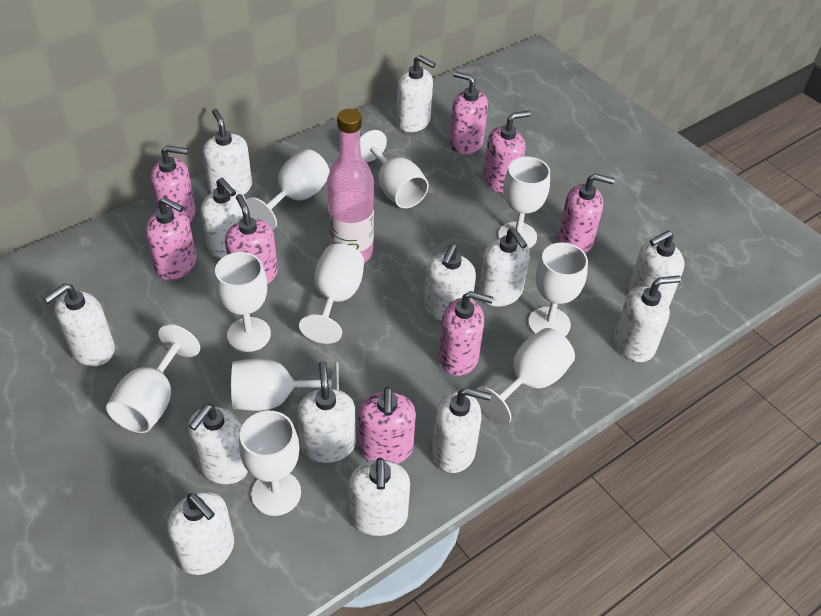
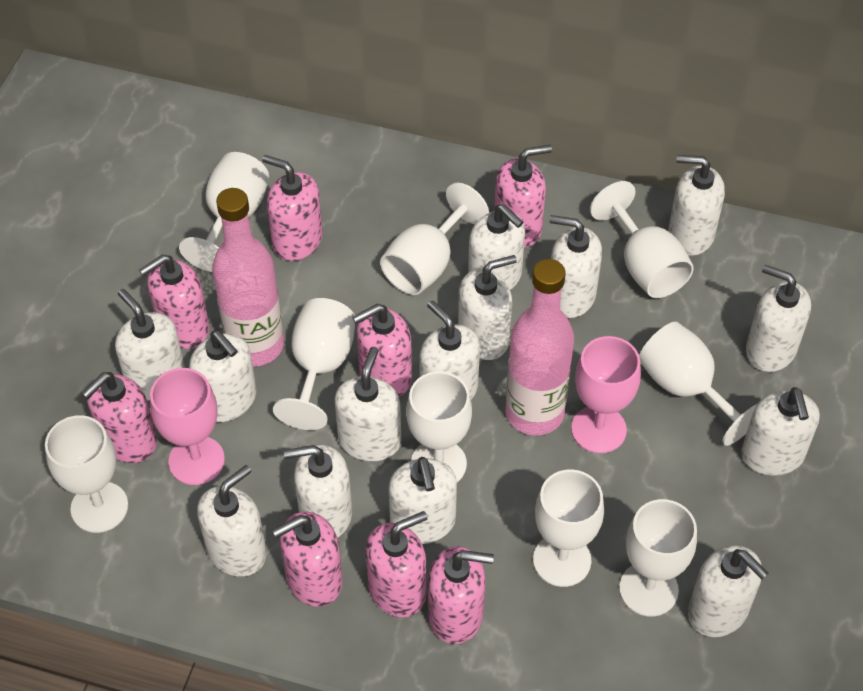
pink bottle: 1 -> 2
pink goblet: 0 -> 2
white goblet: 10 -> 9
white soap dispenser: 13 -> 14

